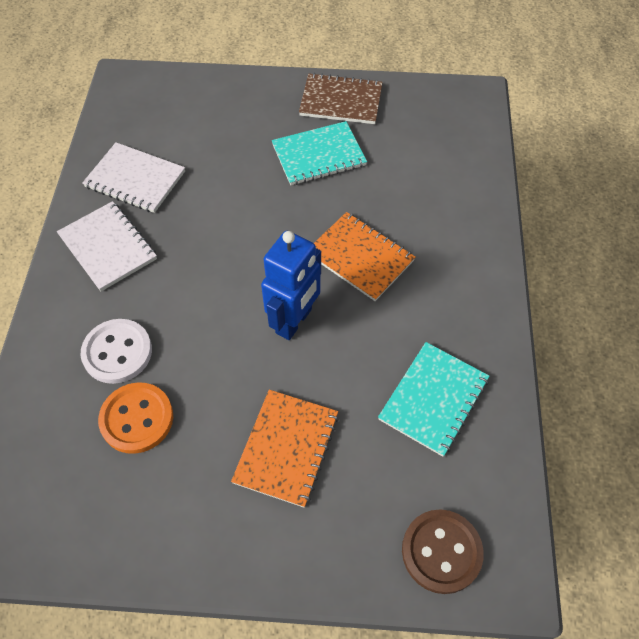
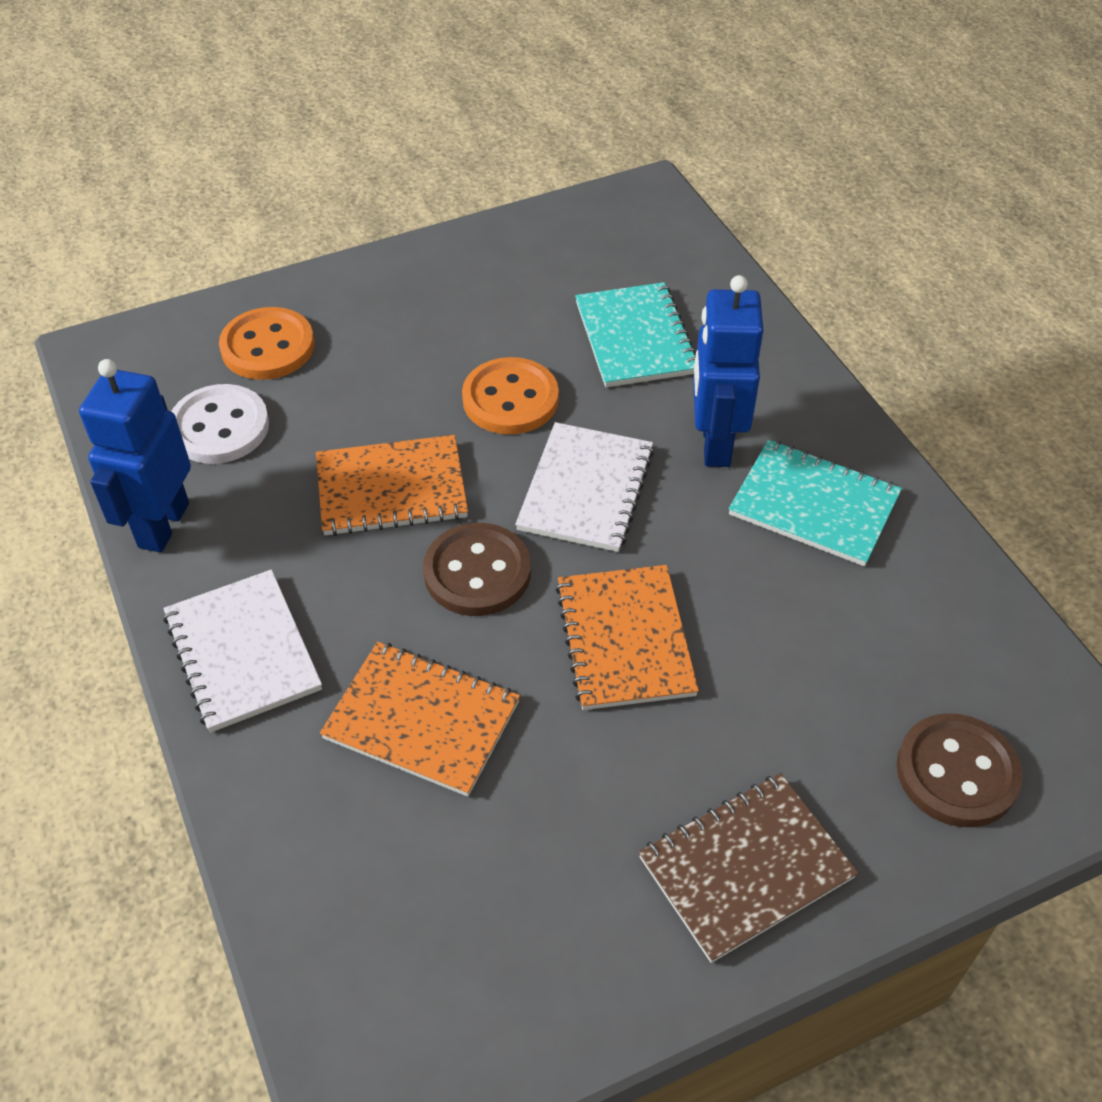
blue robot: 1 -> 2
brown button: 1 -> 2
orange button: 1 -> 2
orange notebook: 2 -> 3

